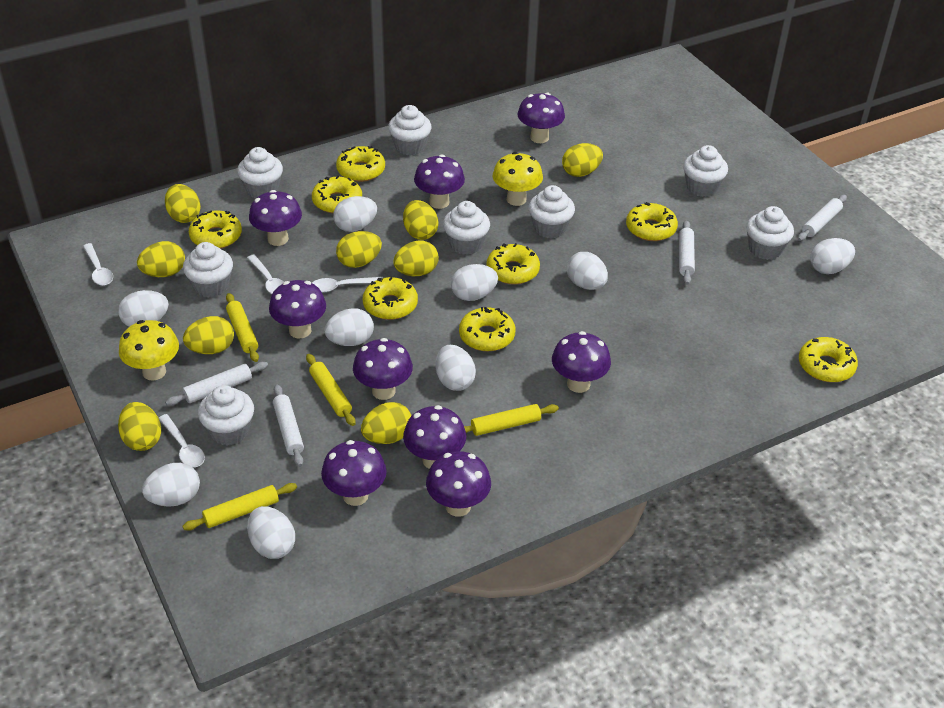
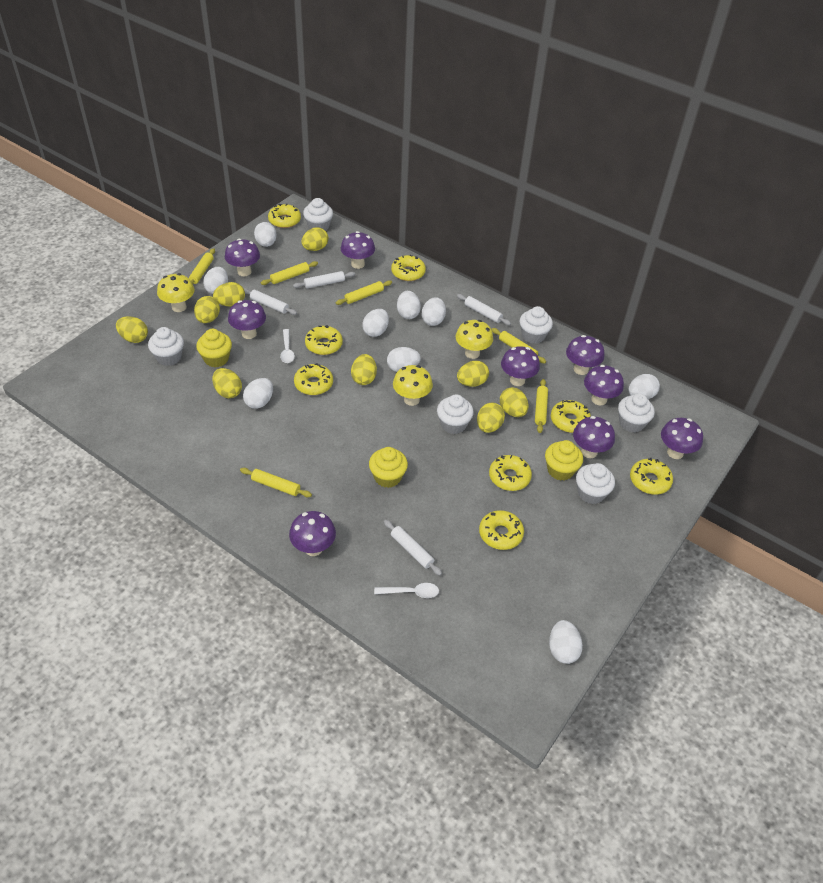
white cupcake: 8 -> 6
white spoon: 4 -> 2
yellow cupcake: 0 -> 3
yellow mushroom: 2 -> 3
yellow rolling pin: 4 -> 6

